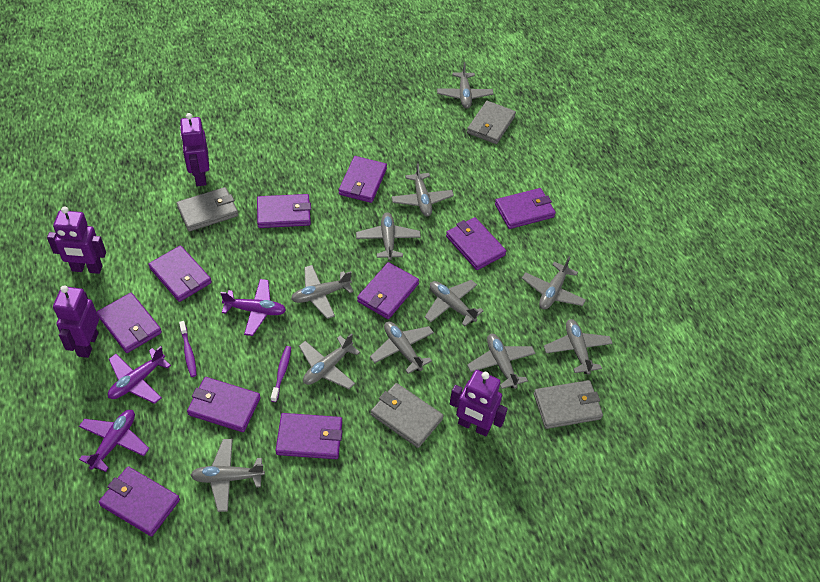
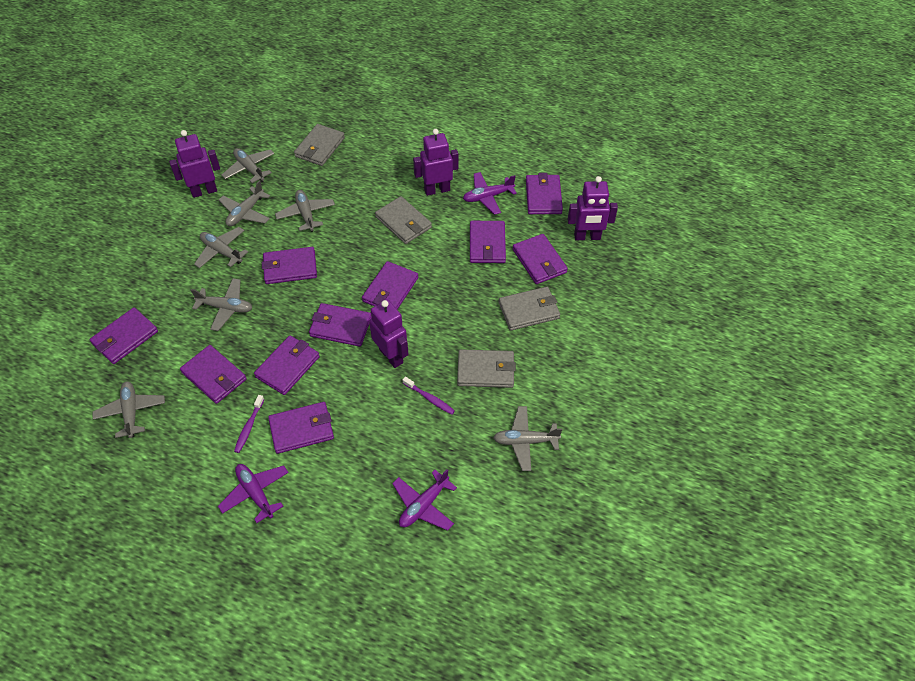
grey plane: 11 -> 7

